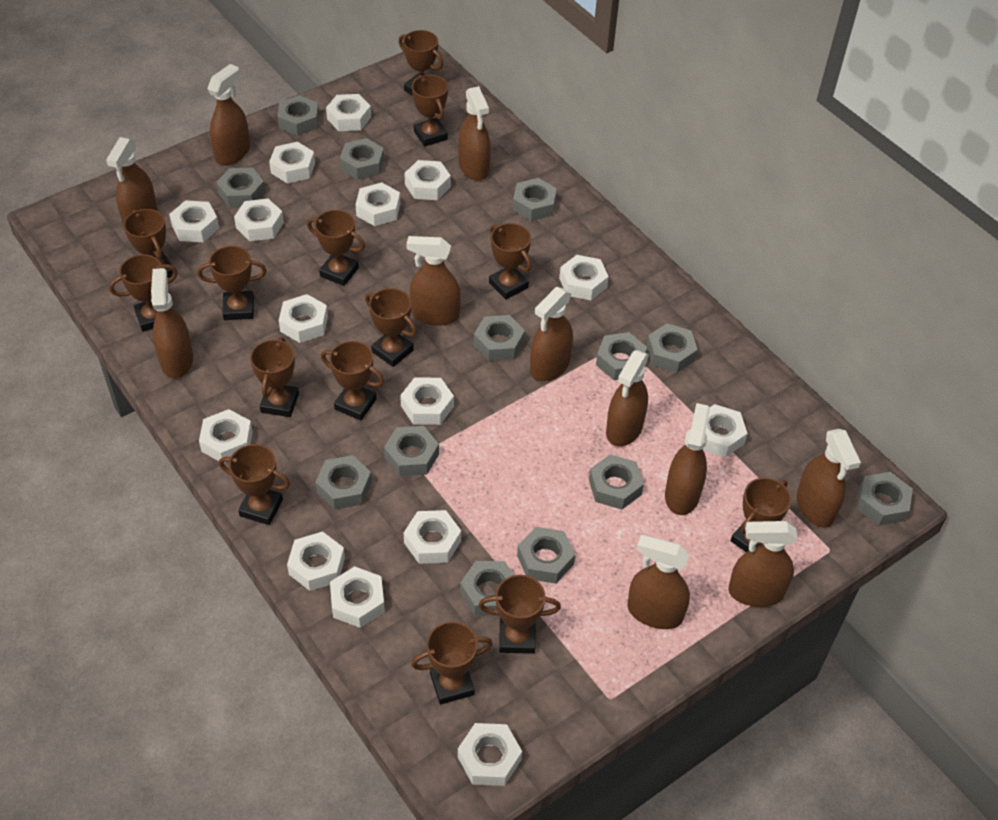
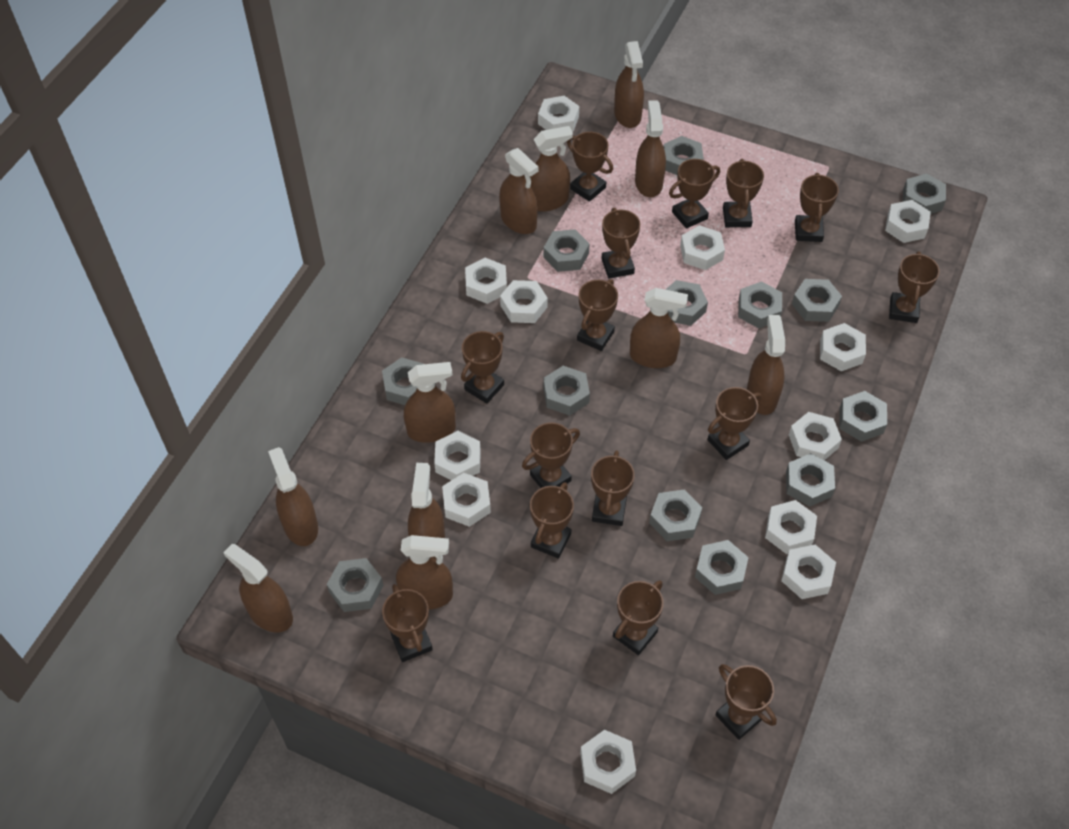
brown trophy: 14 -> 15
white nut: 15 -> 12

